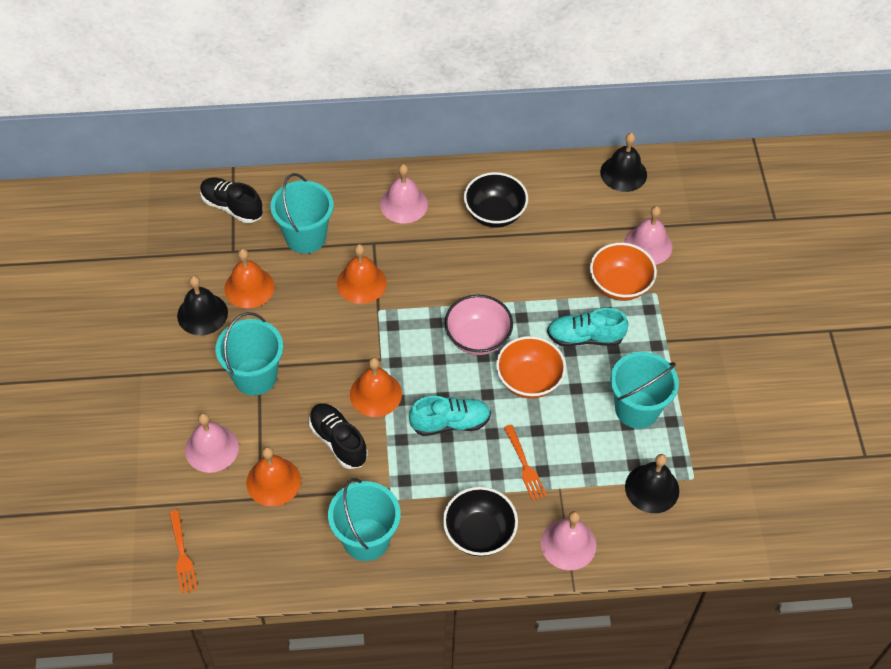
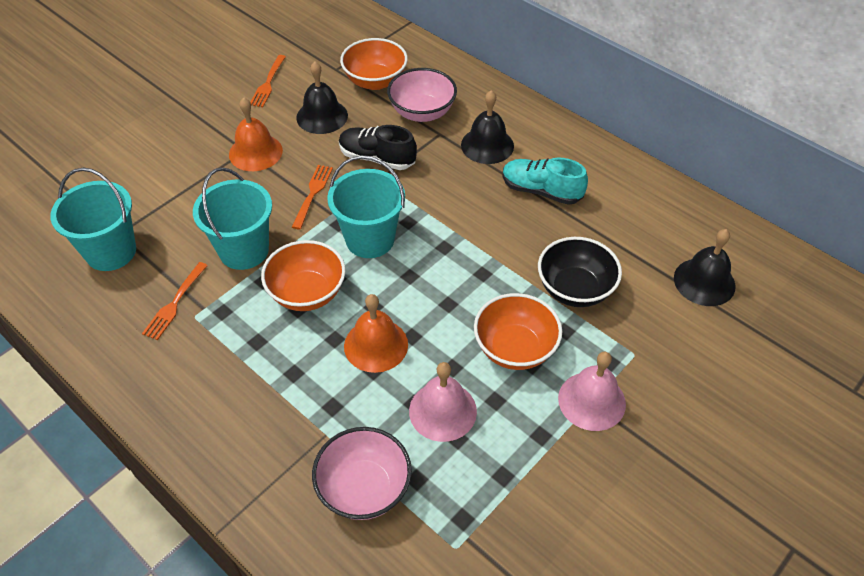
black bowl: 2 -> 1
black shoe: 2 -> 1
orange bell: 4 -> 2
orange bowl: 2 -> 3
orange fork: 2 -> 3
pink bell: 4 -> 2
pink bowl: 1 -> 2
turquoise bucket: 4 -> 3
turquoise shoe: 2 -> 1

